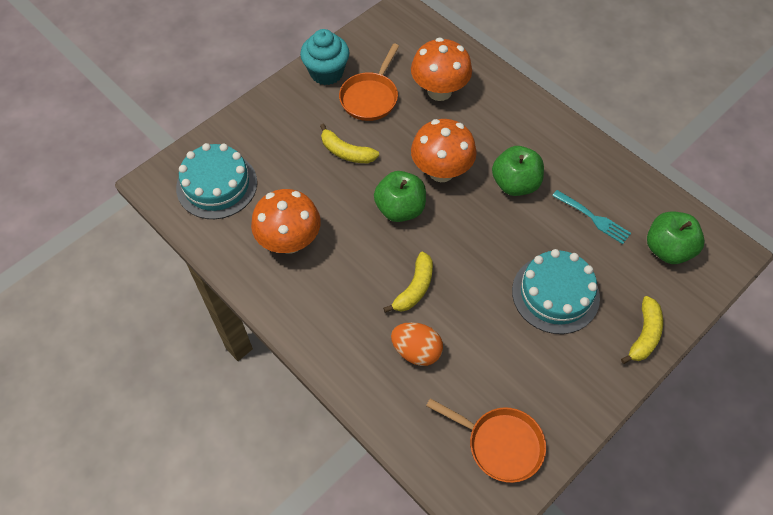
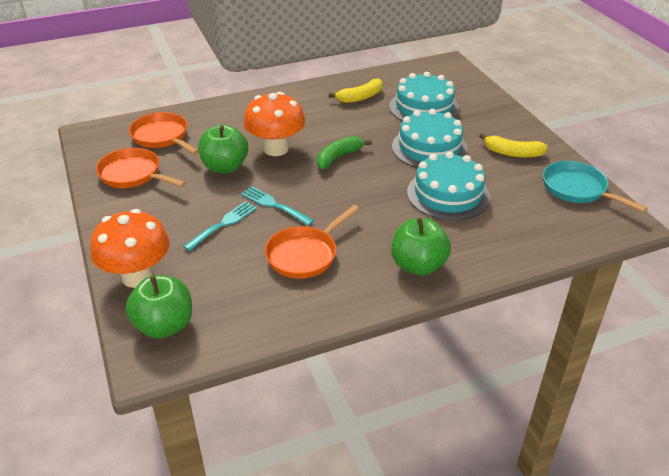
green banana: 0 -> 1
orange egg: 1 -> 0
orange mushroom: 3 -> 2
orange pan: 2 -> 3
turquoise cake: 2 -> 3
turquoise cupcake: 1 -> 0
turquoise fork: 1 -> 2
turquoise pan: 0 -> 1
yellow banana: 3 -> 2

